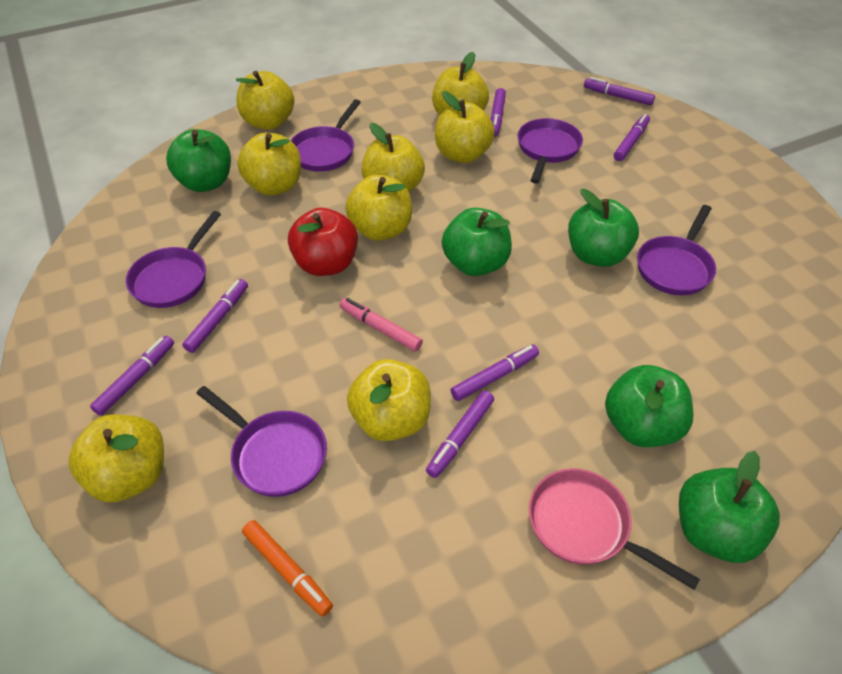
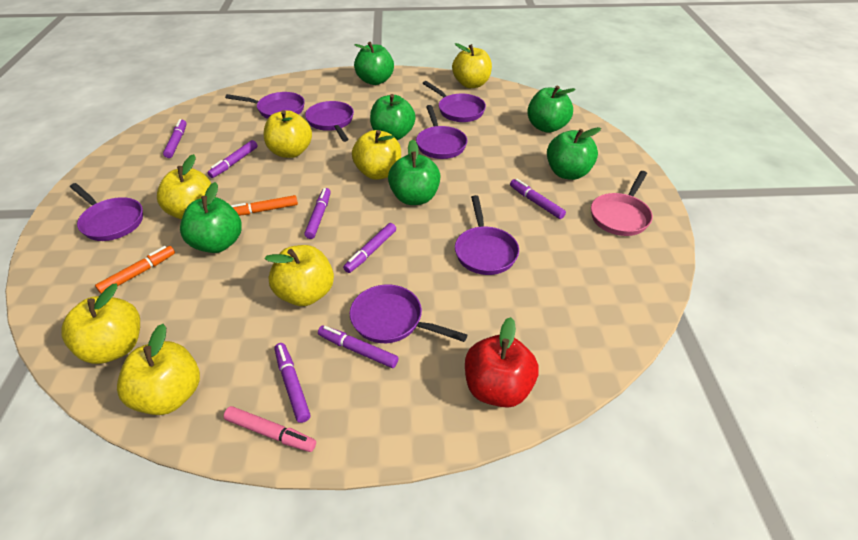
green apple: 5 -> 6
orange marker: 1 -> 2
purple pan: 5 -> 7
yellow apple: 8 -> 7

